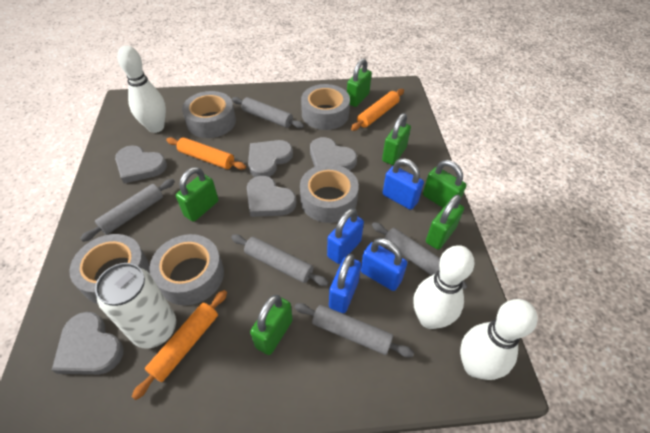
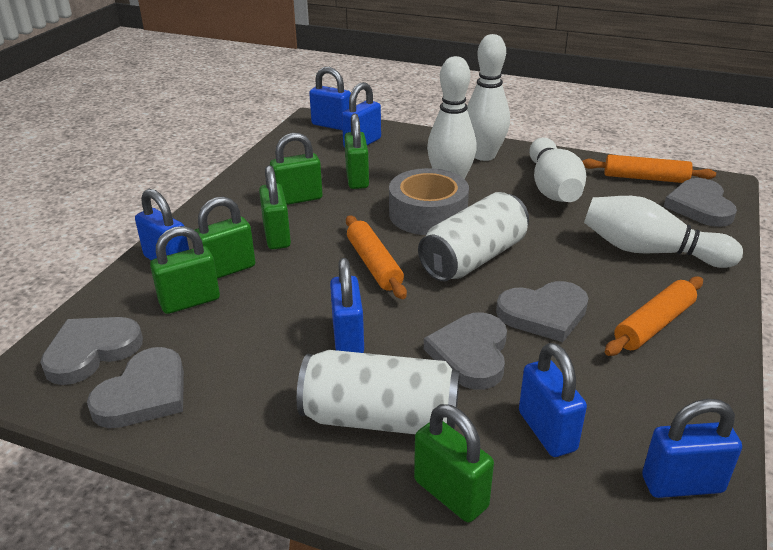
blue padlock: 4 -> 6
grey rolling pin: 5 -> 0
grey tape: 5 -> 1
white bowling pin: 3 -> 4
white can: 1 -> 2

